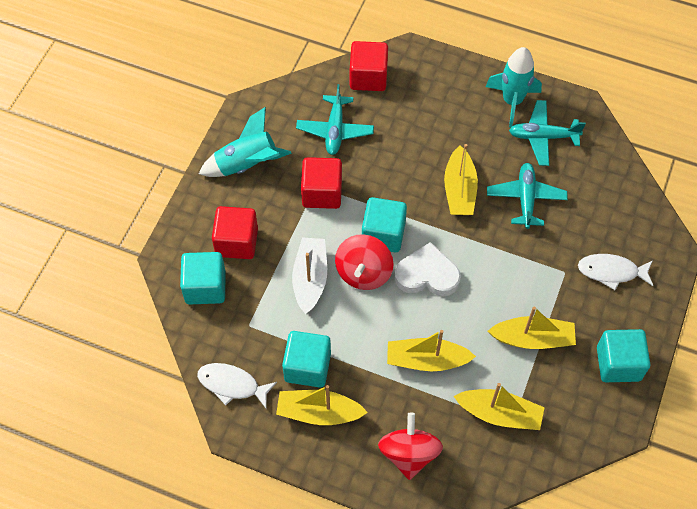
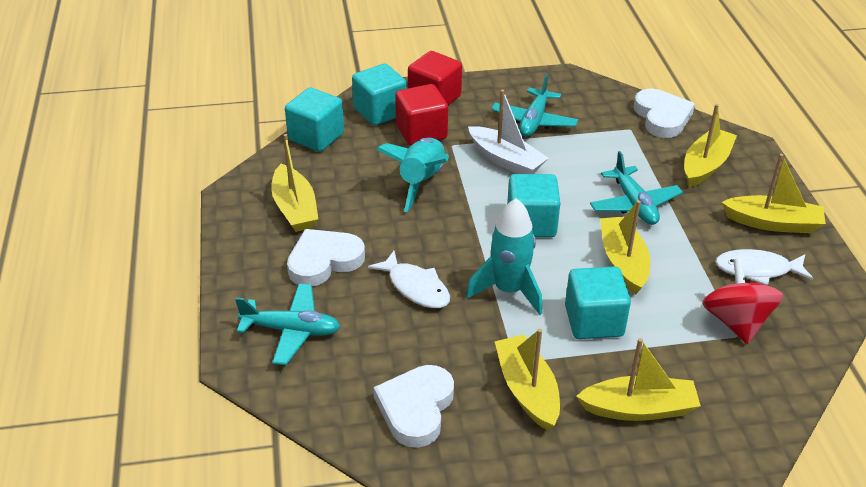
red cube: 3 -> 2
red spinning top: 2 -> 1
white heart: 1 -> 3
yellow boat: 5 -> 6

